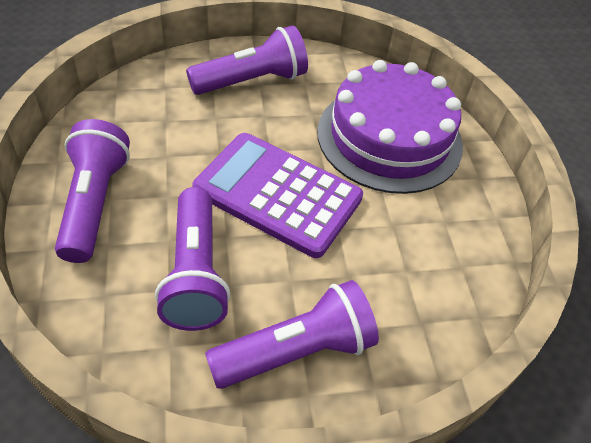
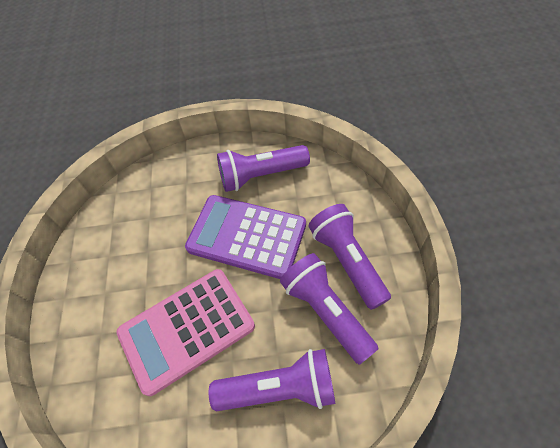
pink calculator: 0 -> 1
purple cake: 1 -> 0

